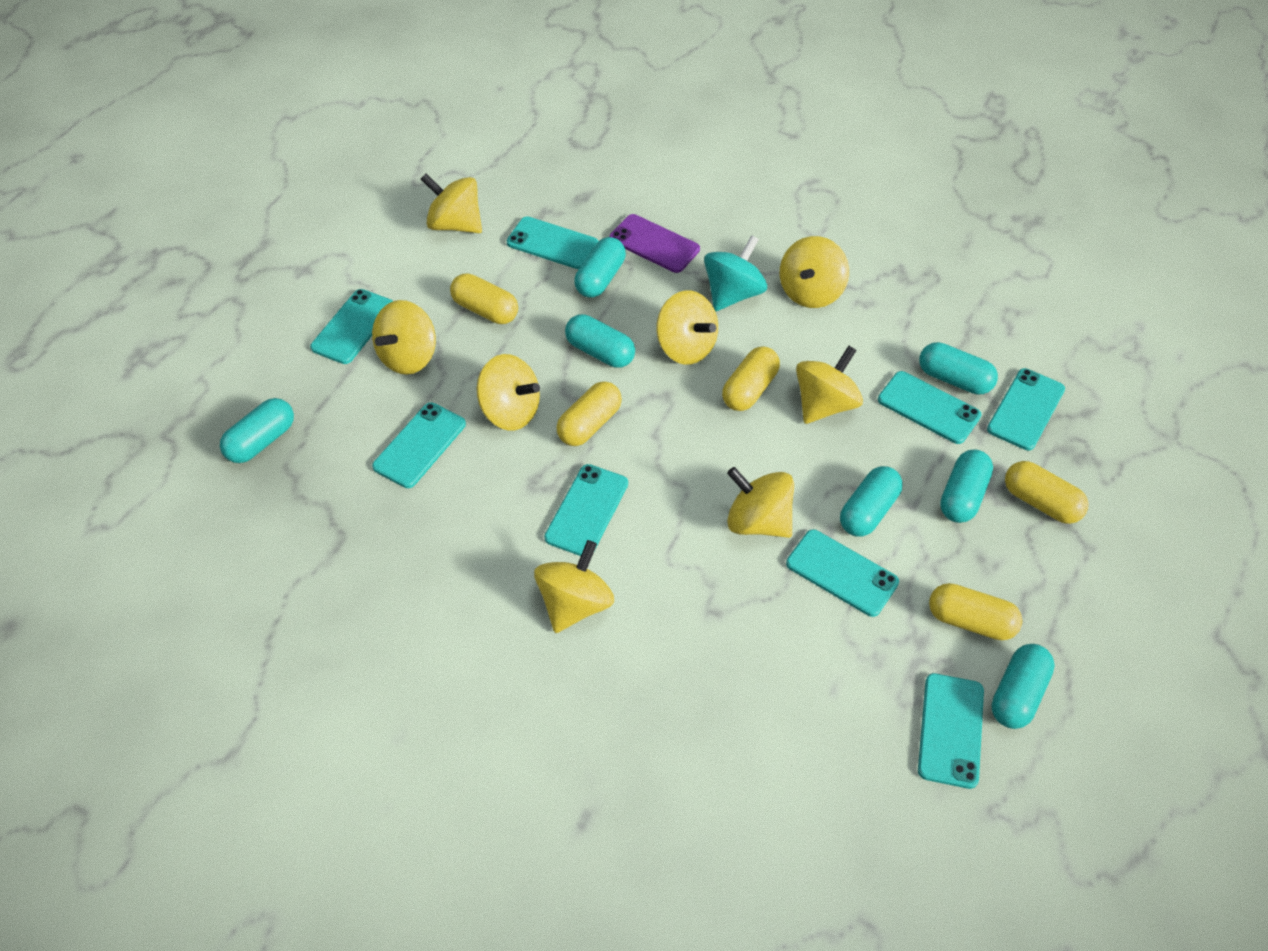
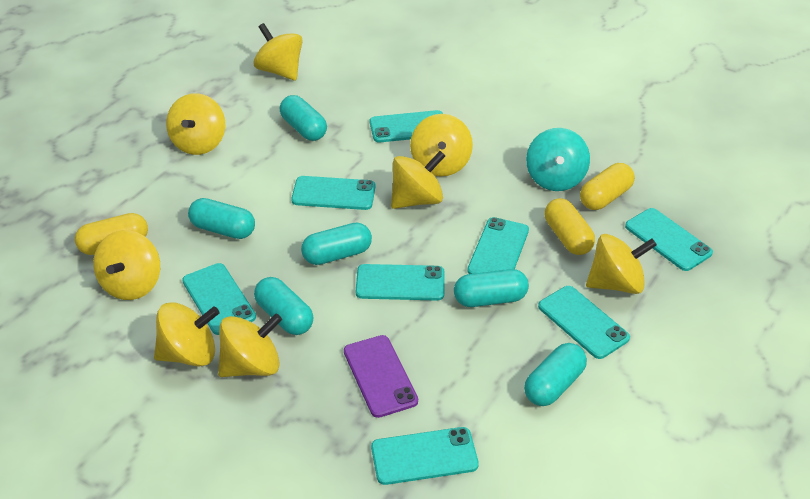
turquoise capsule: 7 -> 6
yellow capsule: 5 -> 3

